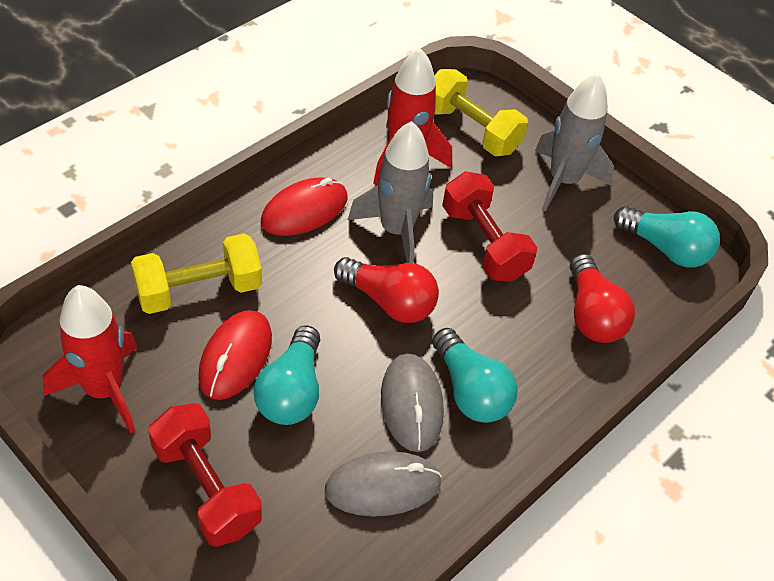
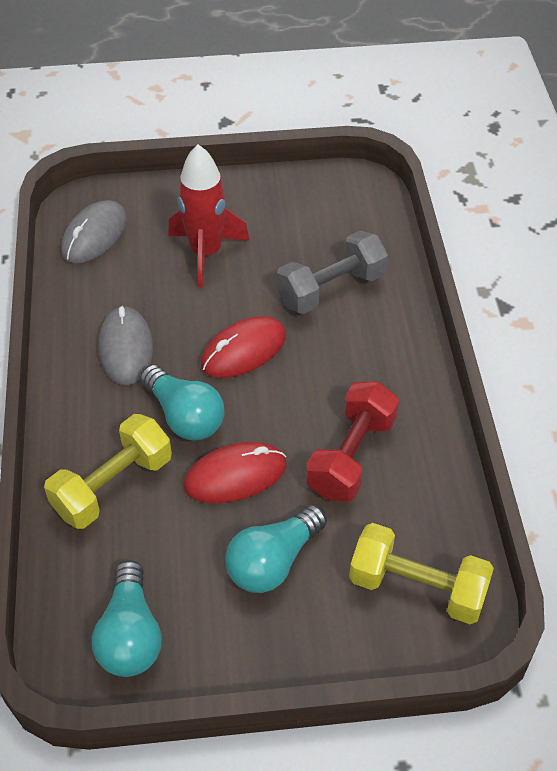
grey dumbbell: 0 -> 1
grey rocket: 2 -> 0
red dumbbell: 2 -> 1
red light bulb: 2 -> 0
red rocket: 2 -> 1

